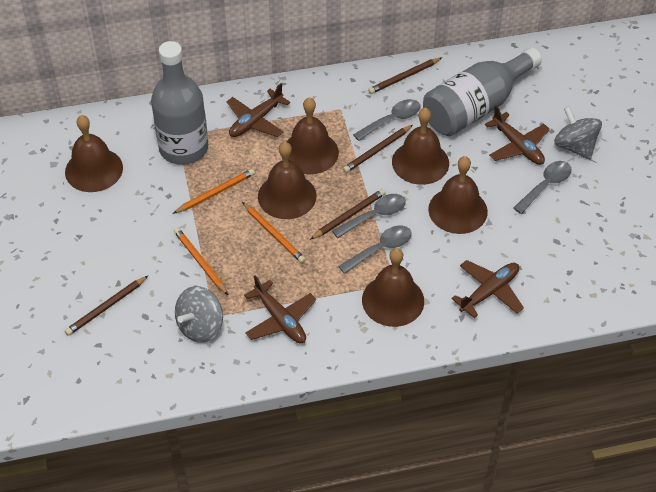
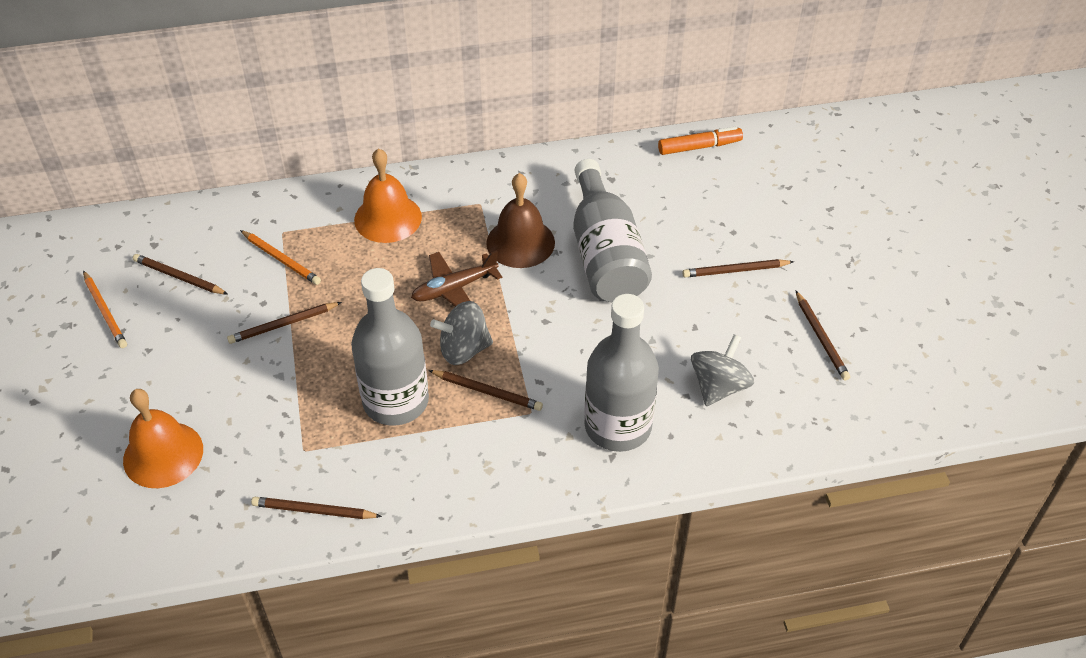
brown bell: 6 -> 1
brown pencil: 4 -> 6
brown plane: 4 -> 1
grey bottle: 2 -> 3
grey spoon: 4 -> 0
orange bell: 0 -> 2
orange marker: 0 -> 1
orange pencil: 3 -> 2

